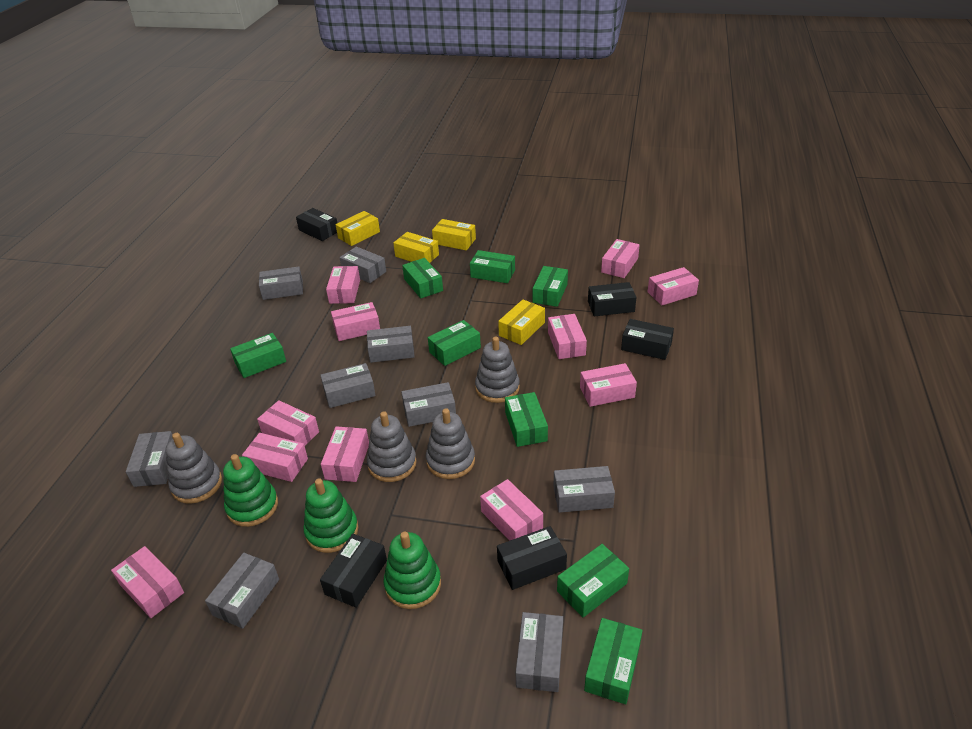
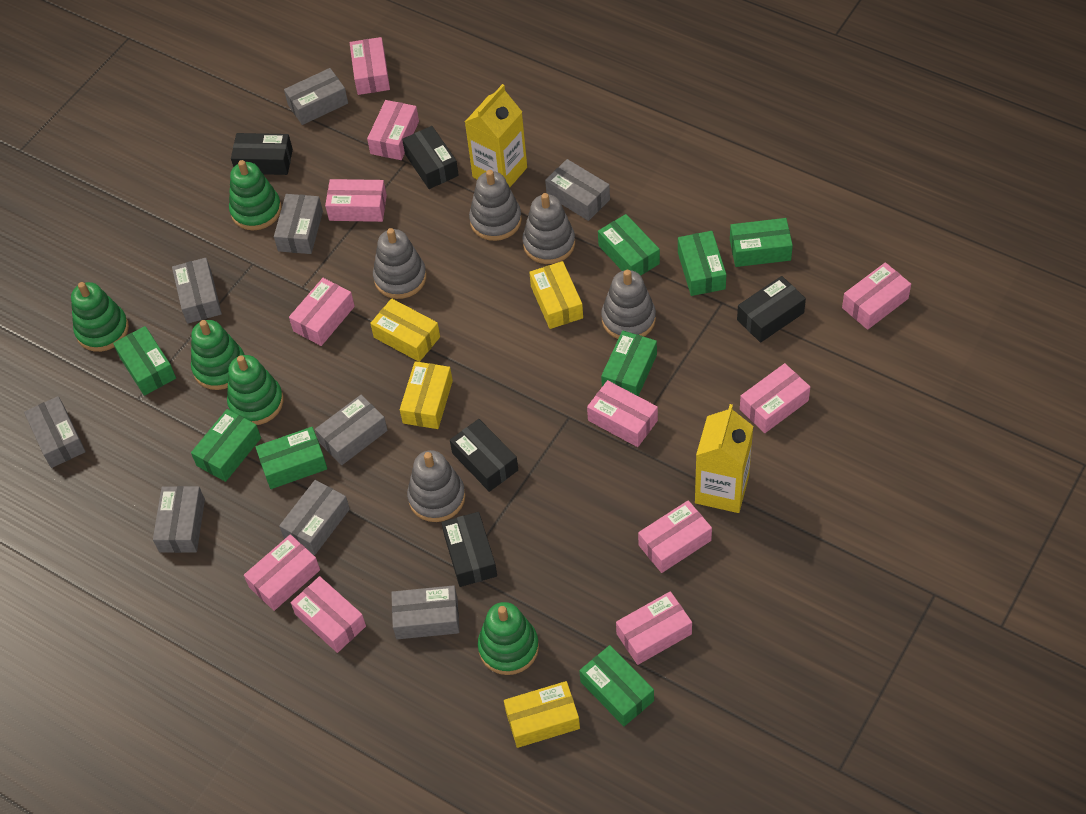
green stacking toy: 3 -> 5
grey stacking toy: 4 -> 5
yellow carton: 0 -> 2

